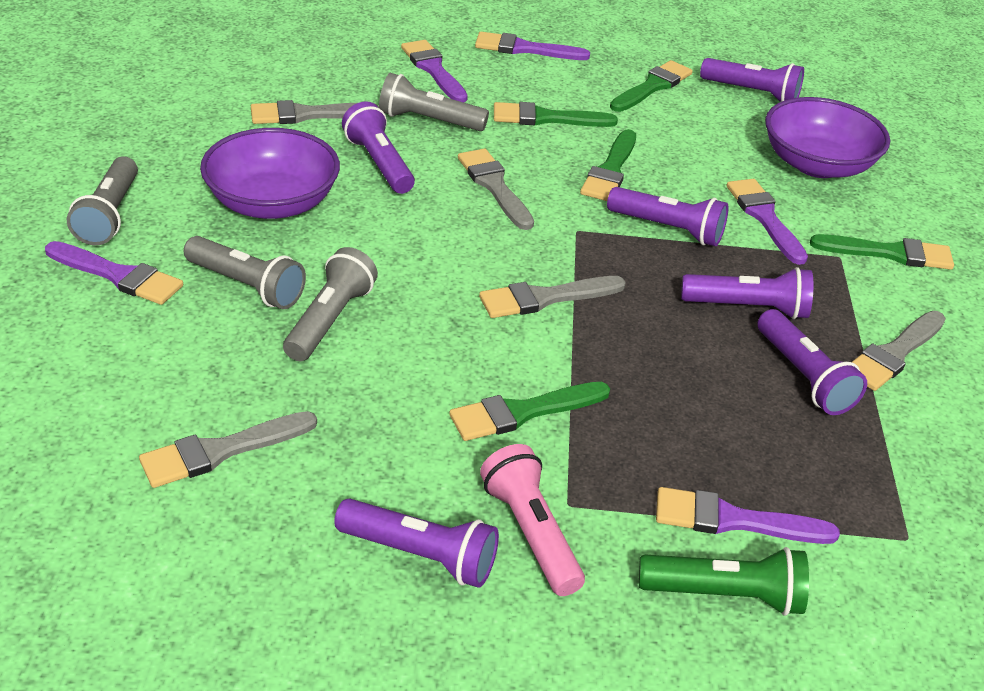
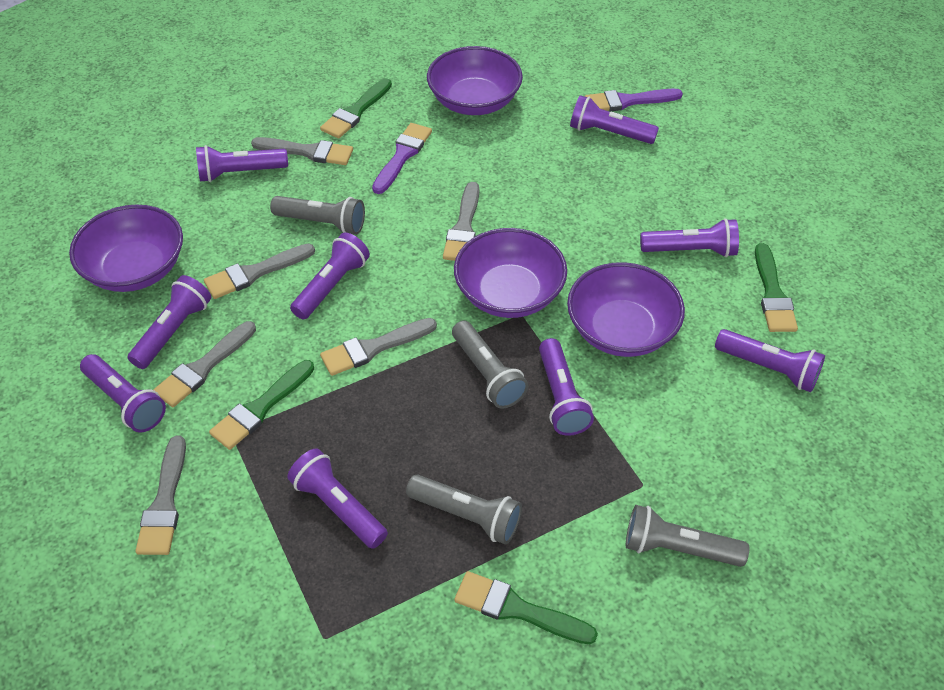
green brush: 5 -> 4
green flashlight: 1 -> 0
grey brush: 5 -> 6
pink flashlight: 1 -> 0
purple bowl: 2 -> 4
purple brush: 5 -> 2
purple flashlight: 6 -> 9

